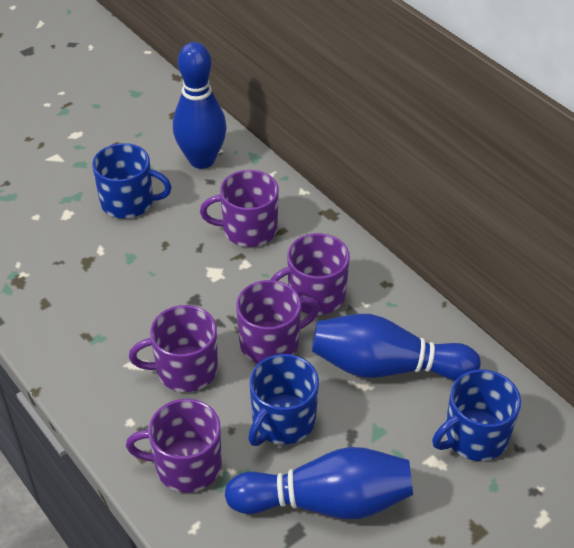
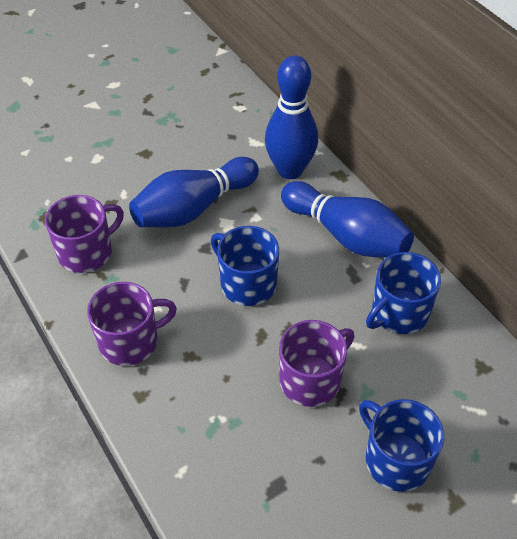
purple mug: 5 -> 3

